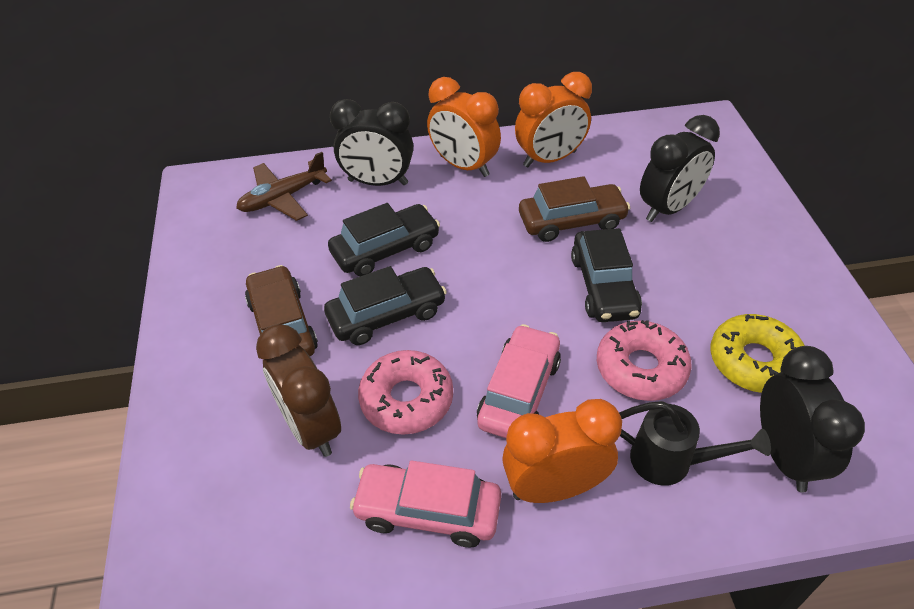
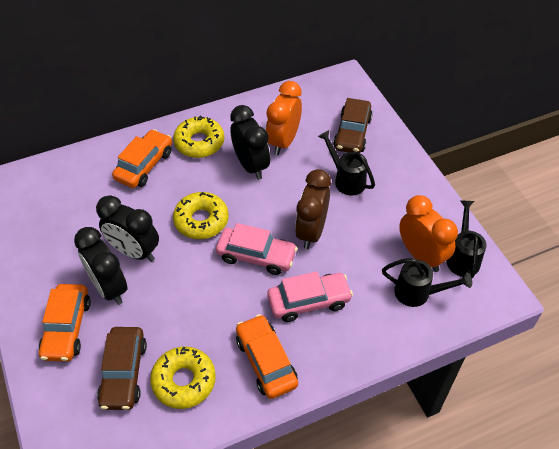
black car: 3 -> 0
black watering can: 1 -> 3
brown plane: 1 -> 0
orange car: 0 -> 3
orange clock: 3 -> 2
pink donut: 2 -> 0
yellow donut: 1 -> 3

